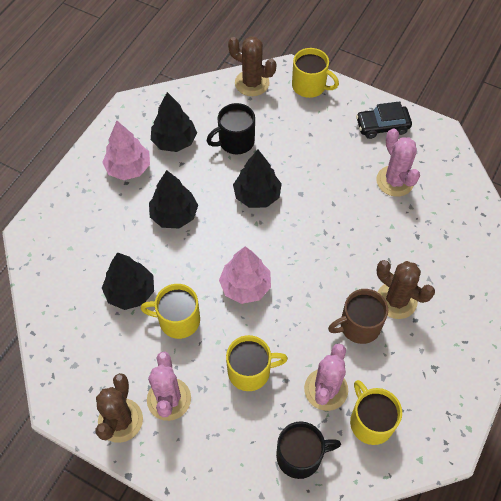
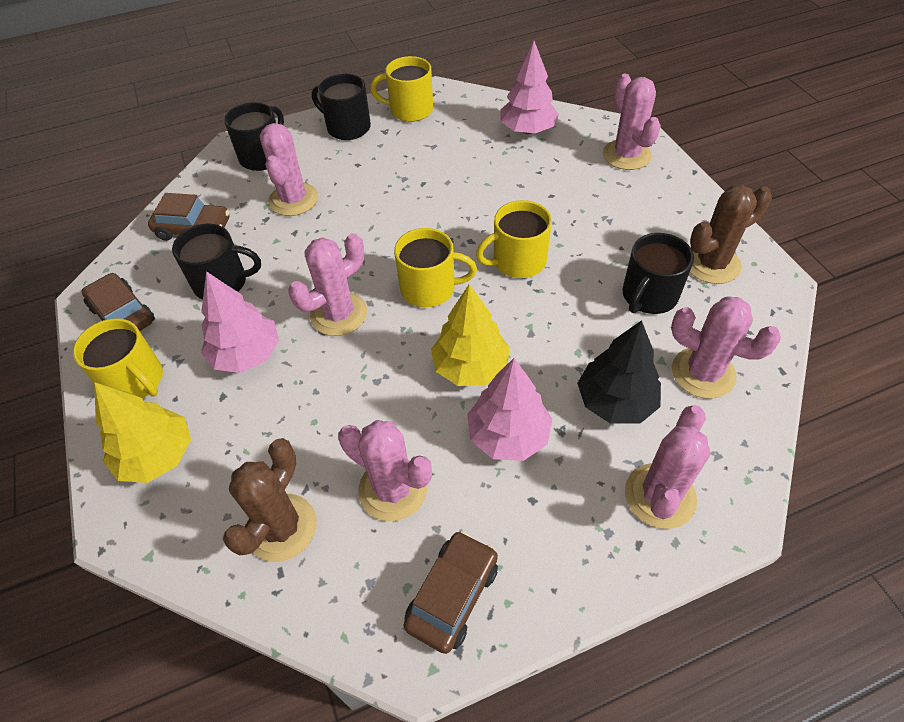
black car: 1 -> 0
black mug: 2 -> 4
black tree: 4 -> 1
brown cactus: 3 -> 2
brown car: 0 -> 3
brown mug: 1 -> 0
pink cactus: 3 -> 6
pink tree: 2 -> 3
yellow tree: 0 -> 2

